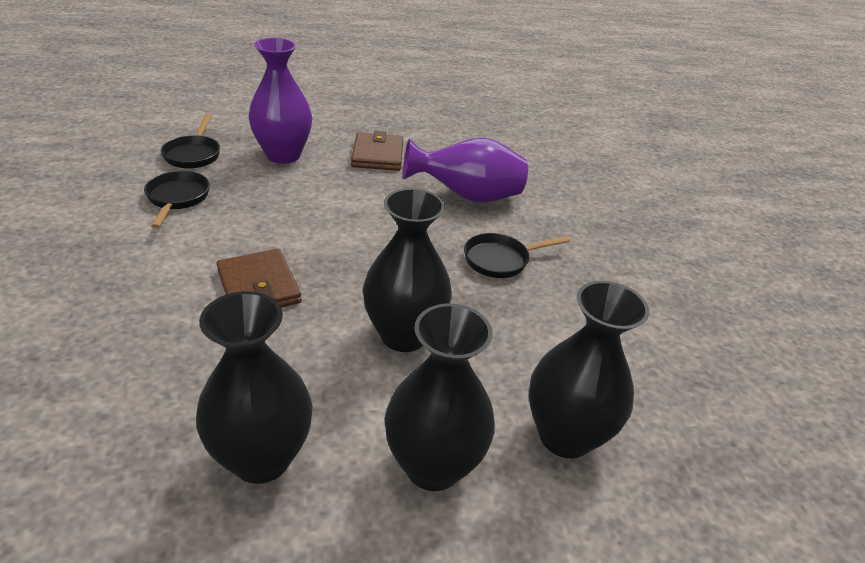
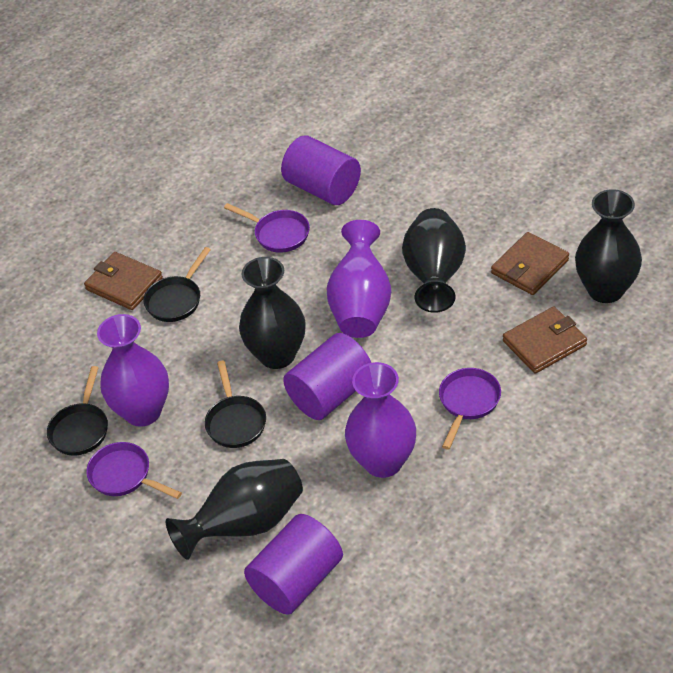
brown wallet: 2 -> 3
purple cylinder: 0 -> 3
purple pan: 0 -> 3
purple vase: 2 -> 3

